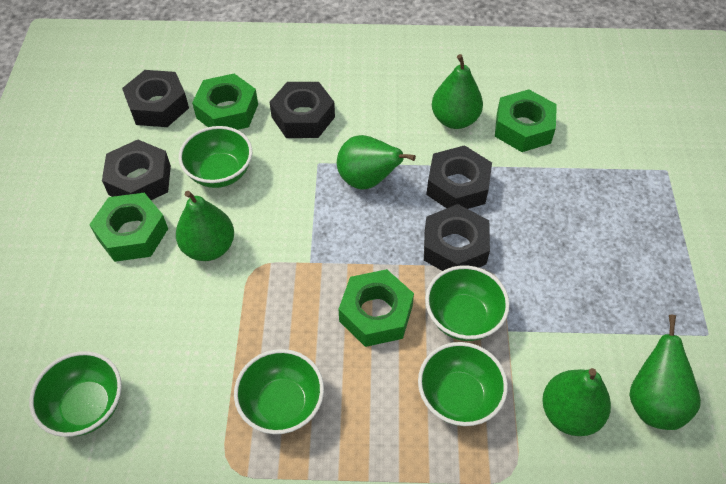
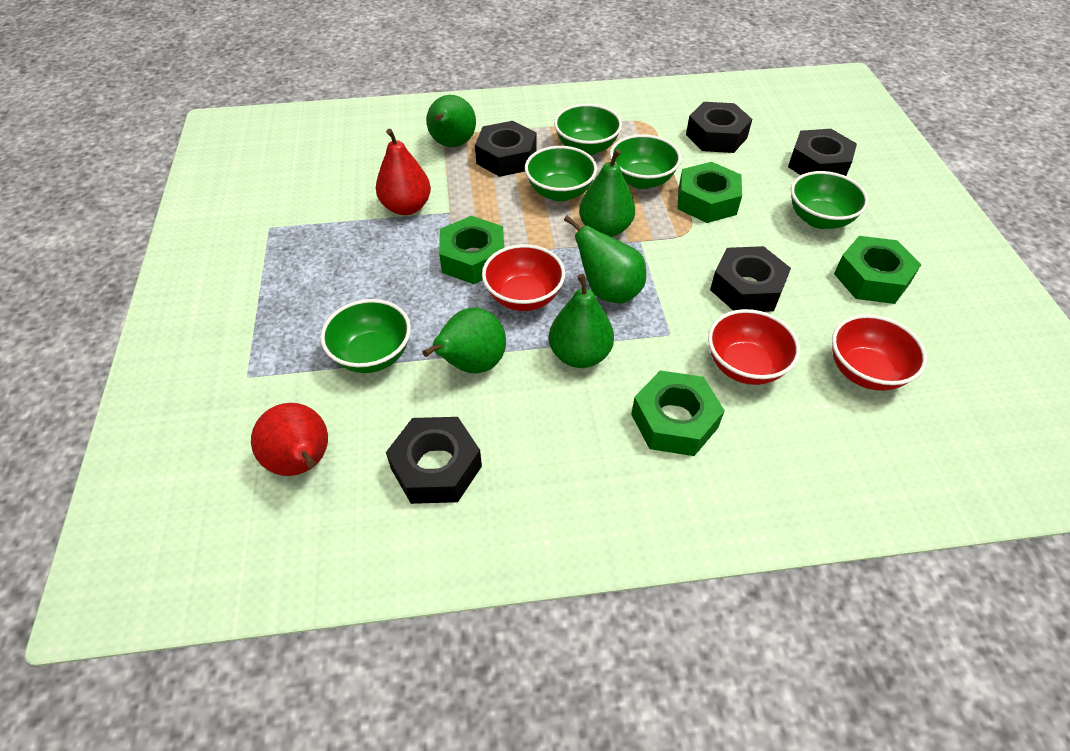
red bowl: 0 -> 3
red pear: 0 -> 2

